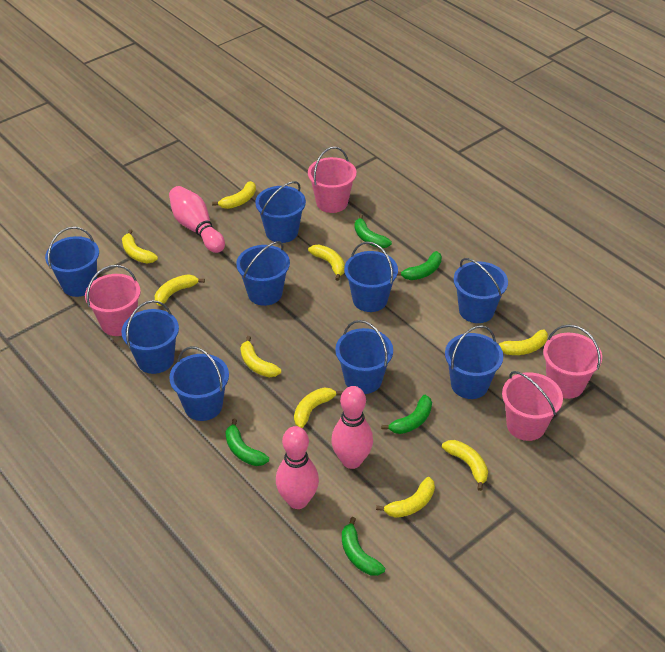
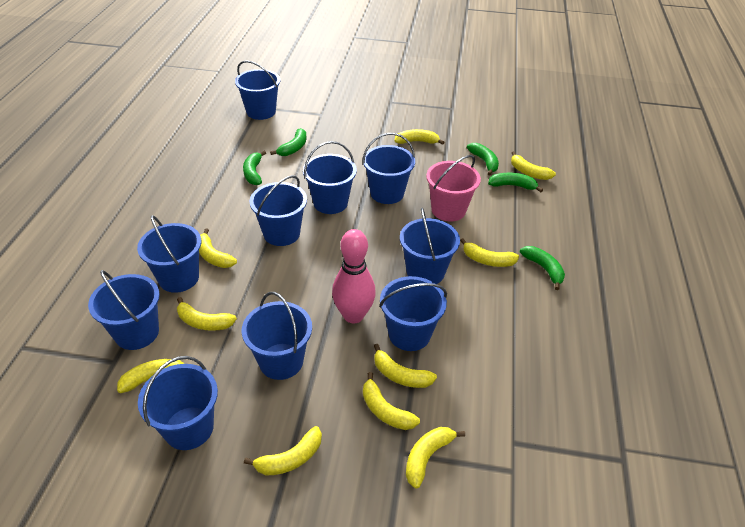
blue bucket: 9 -> 10
pink bowling pin: 3 -> 1
pink bucket: 4 -> 1
yellow banana: 9 -> 10

